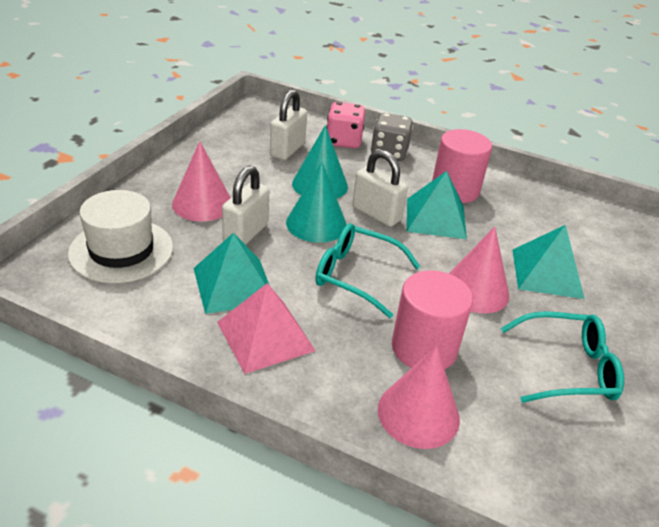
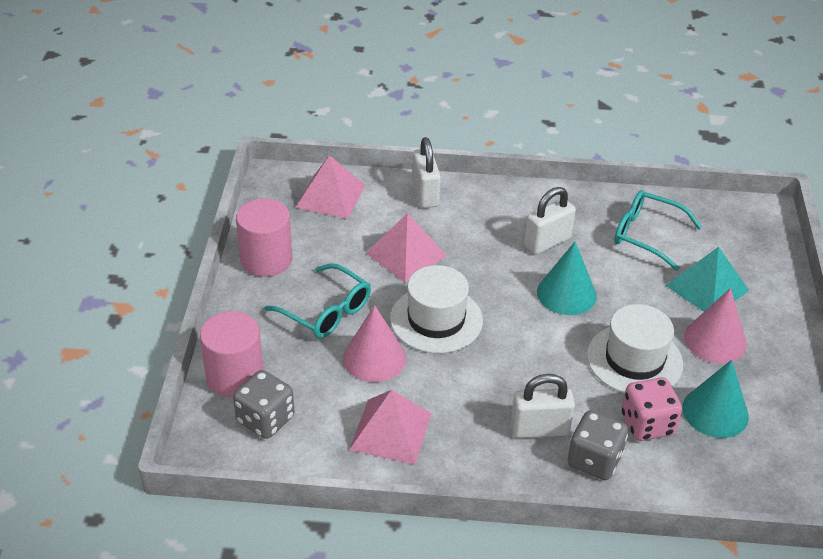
grey dice: 1 -> 2
pink cone: 3 -> 2
pink pyramid: 1 -> 3
turquoise pyramid: 3 -> 1
white hat: 1 -> 2

